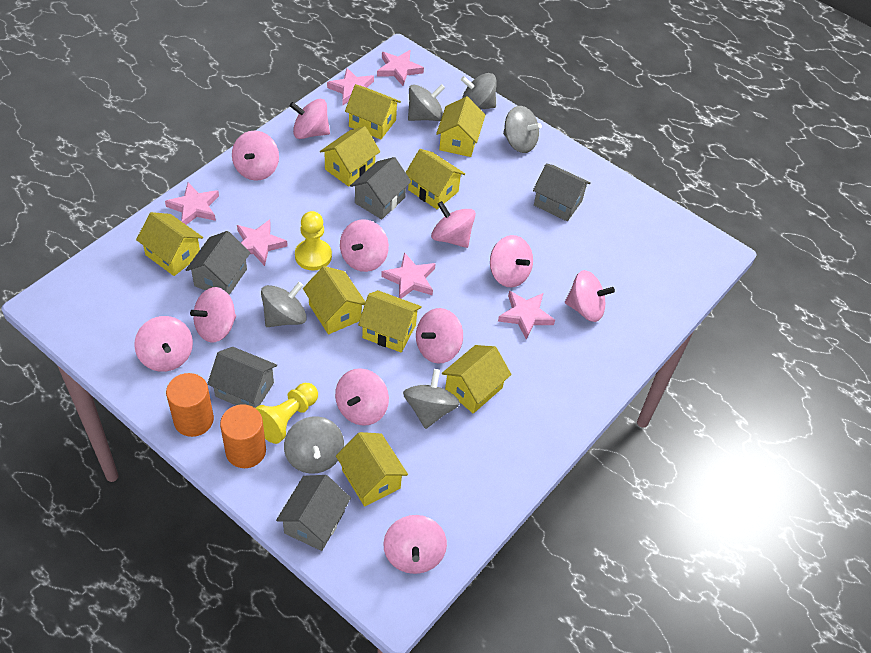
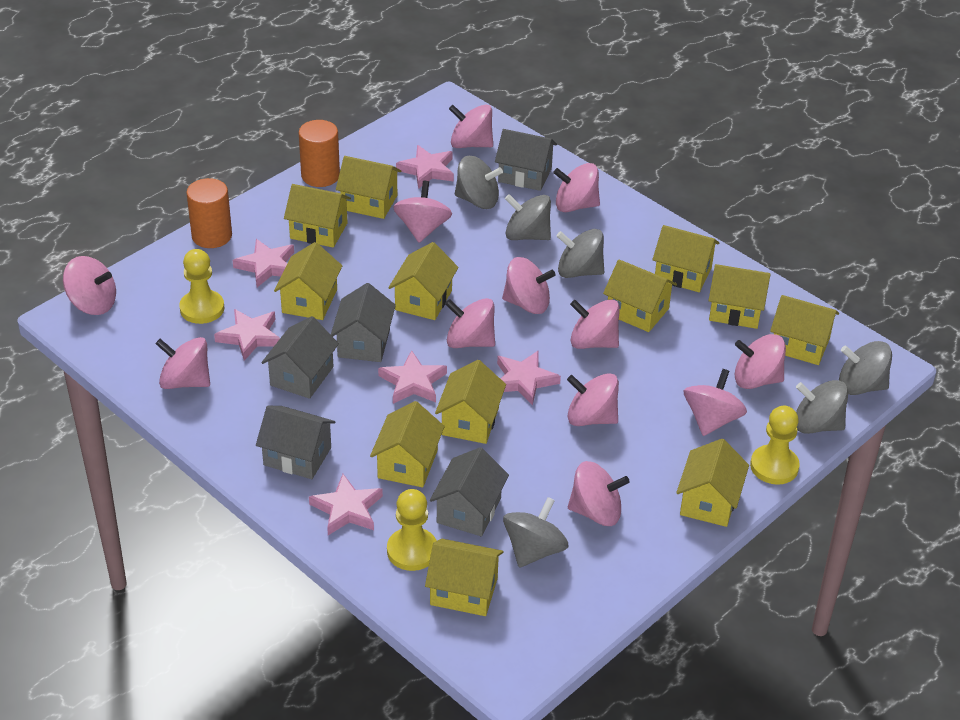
pink spinning top: 11 -> 12
yellow house: 9 -> 12
yellow pawn: 2 -> 3

